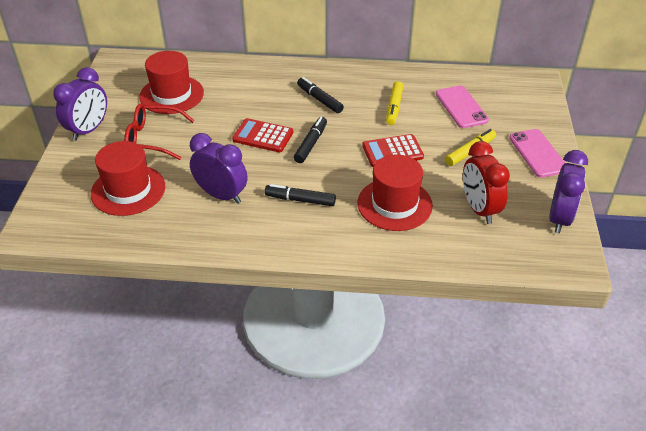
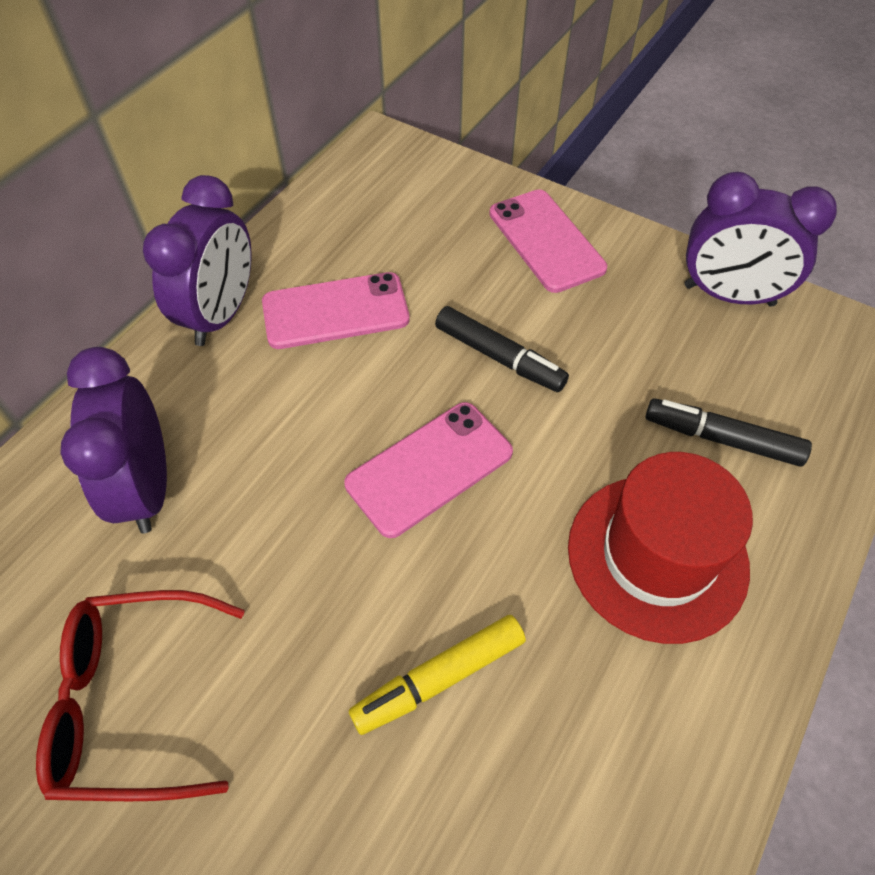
black marker: 3 -> 2
pink phone: 2 -> 3
red calculator: 2 -> 0
red clock: 1 -> 0
red hat: 3 -> 1
yellow marker: 2 -> 1

